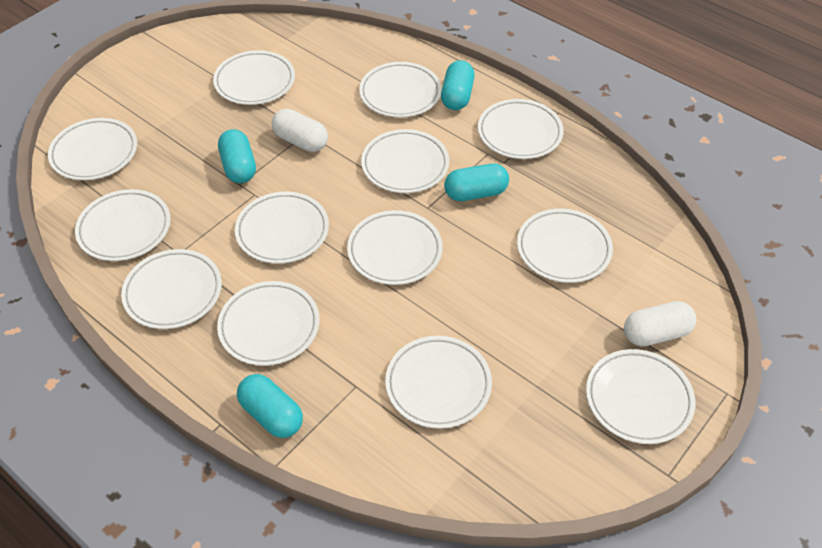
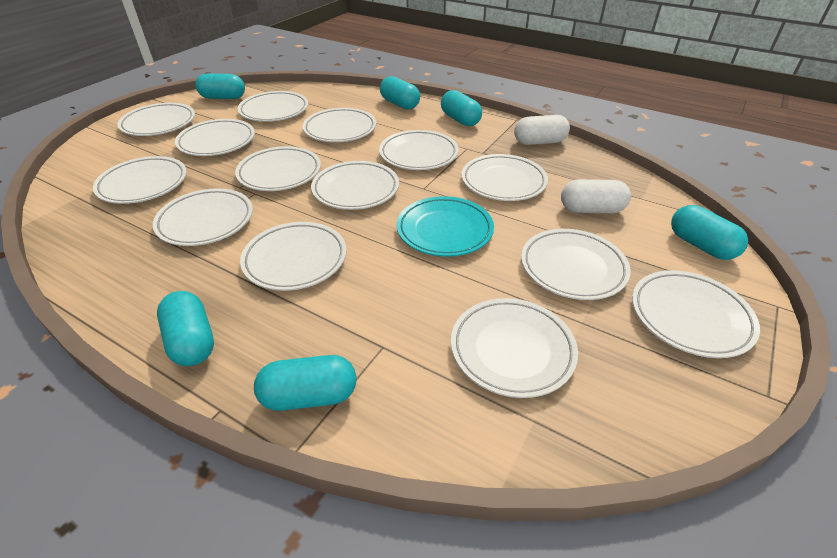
turquoise capsule: 4 -> 6
turquoise plate: 0 -> 1
white plate: 13 -> 14

